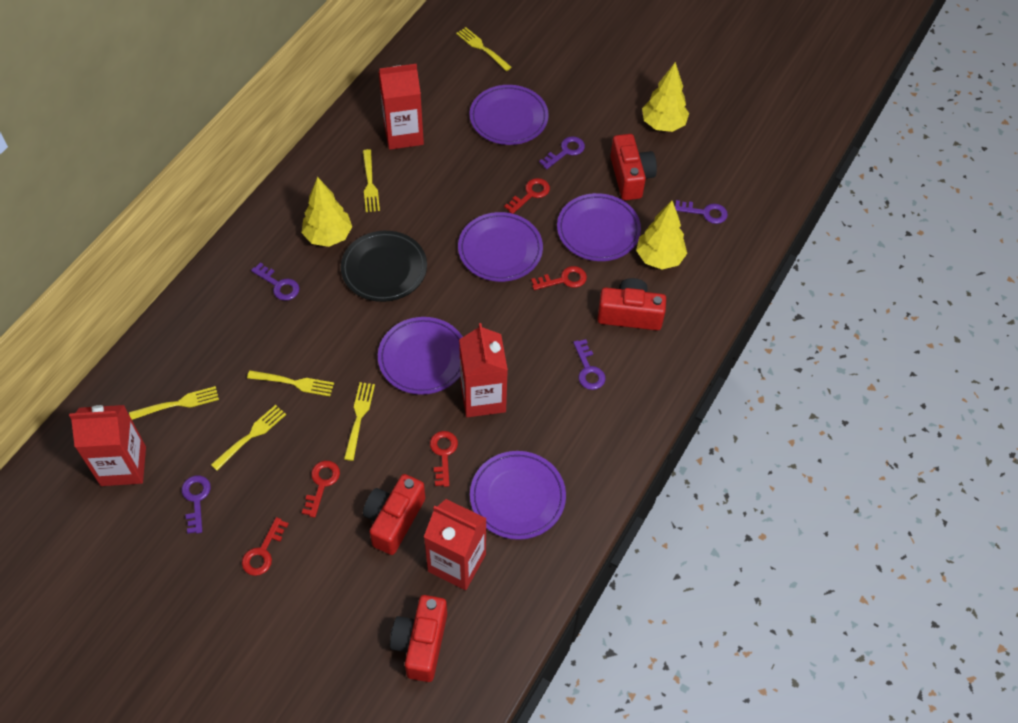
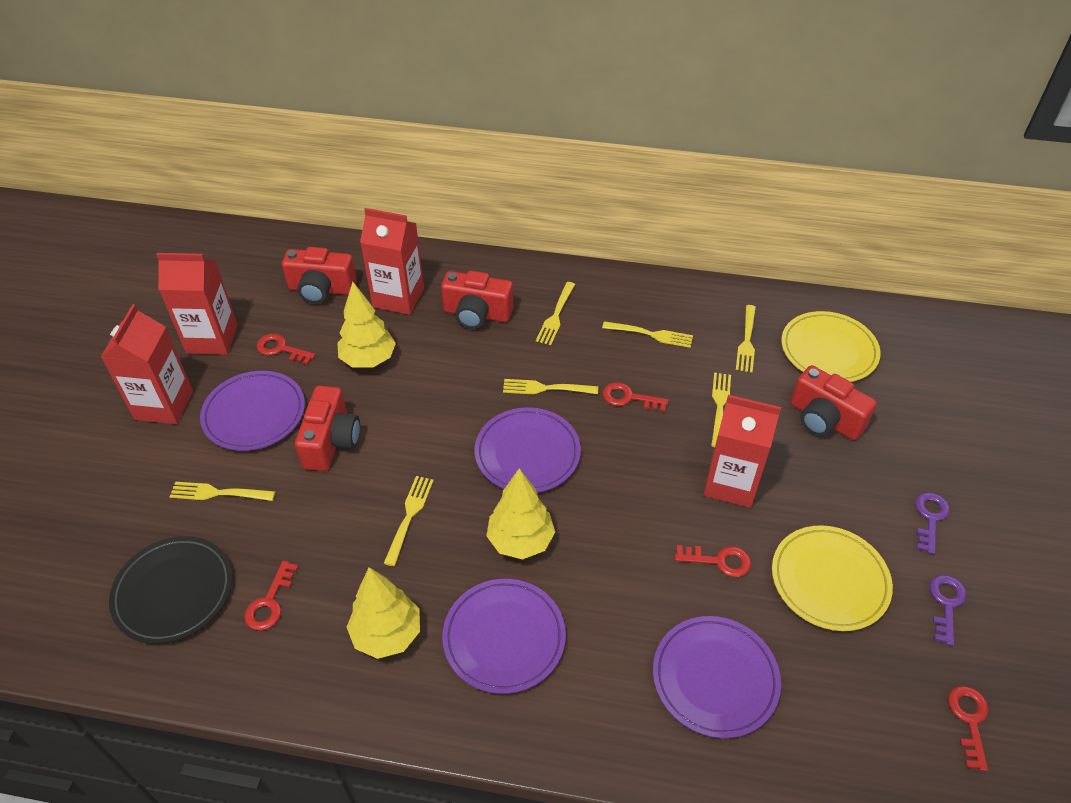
purple key: 5 -> 2
purple plate: 5 -> 4
yellow fork: 6 -> 7
yellow plate: 0 -> 2

